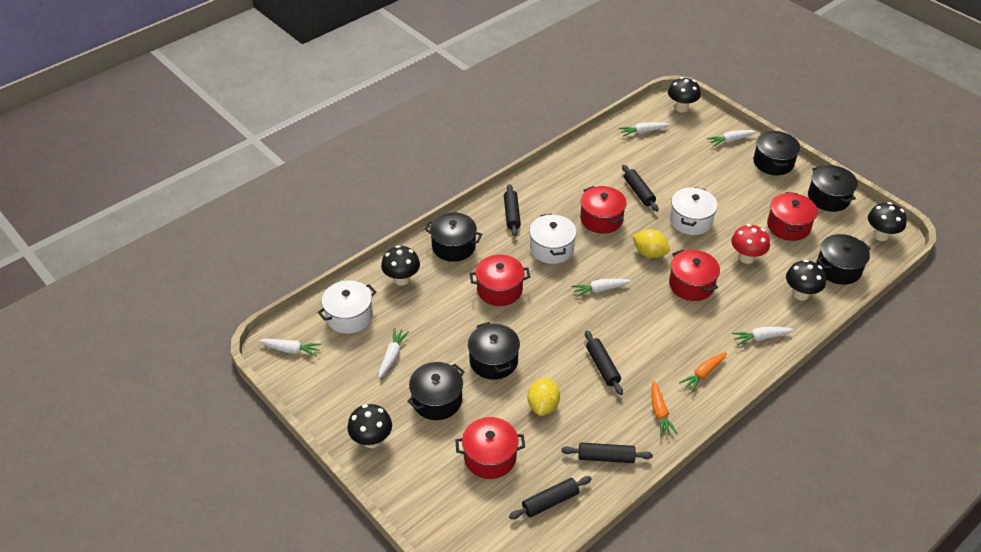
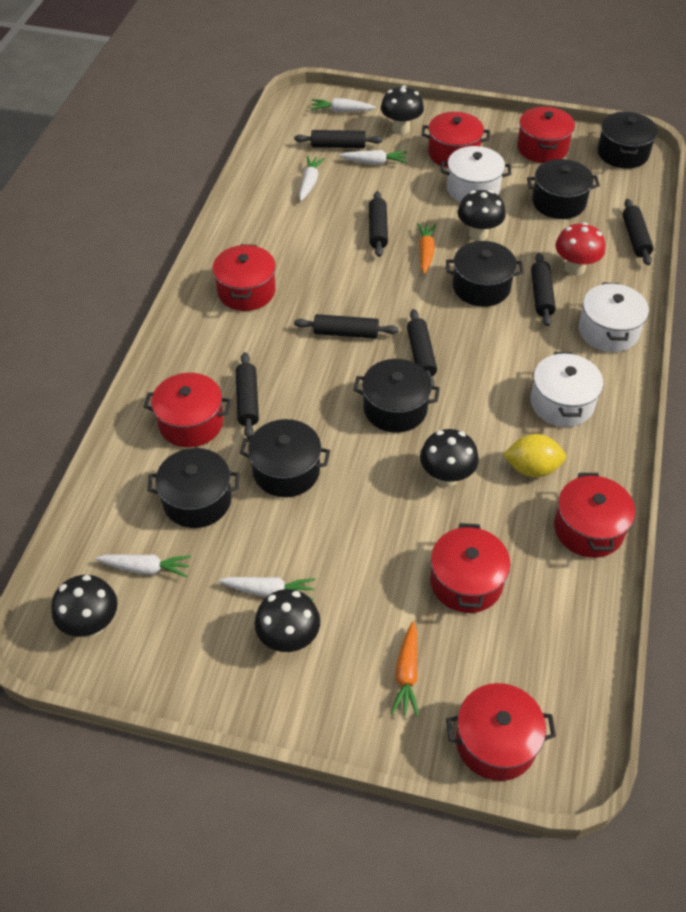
black rolling pin: 5 -> 7
red pot: 5 -> 7
white carrot: 6 -> 5
yellow lemon: 2 -> 1

